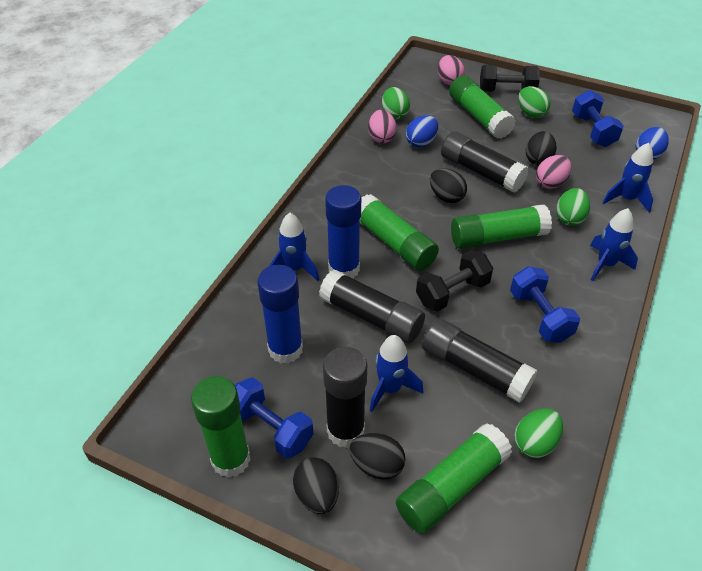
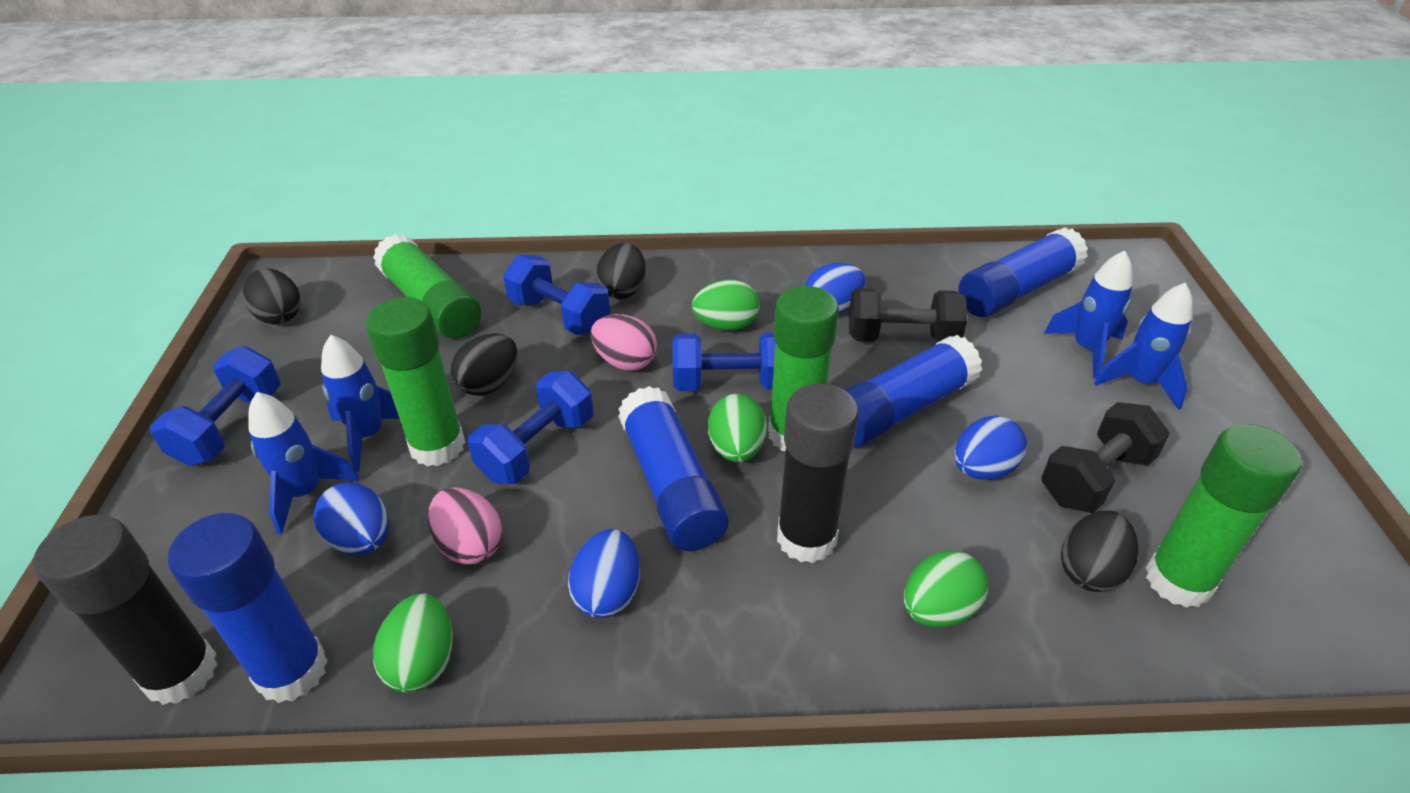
black glue stick: 4 -> 2
blue dumbbell: 3 -> 4
blue egg: 2 -> 4
blue glue stick: 2 -> 4
green glue stick: 5 -> 4
pink egg: 3 -> 2

